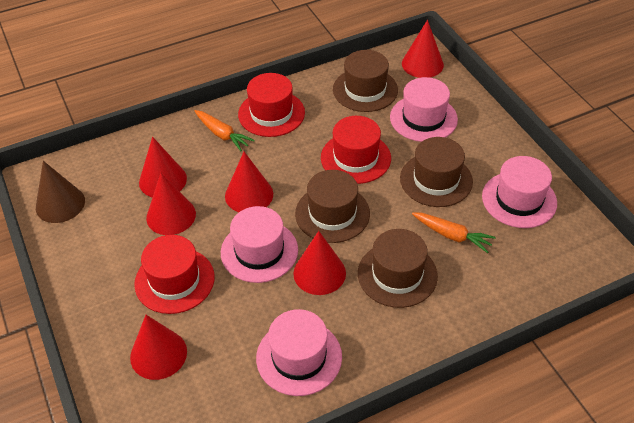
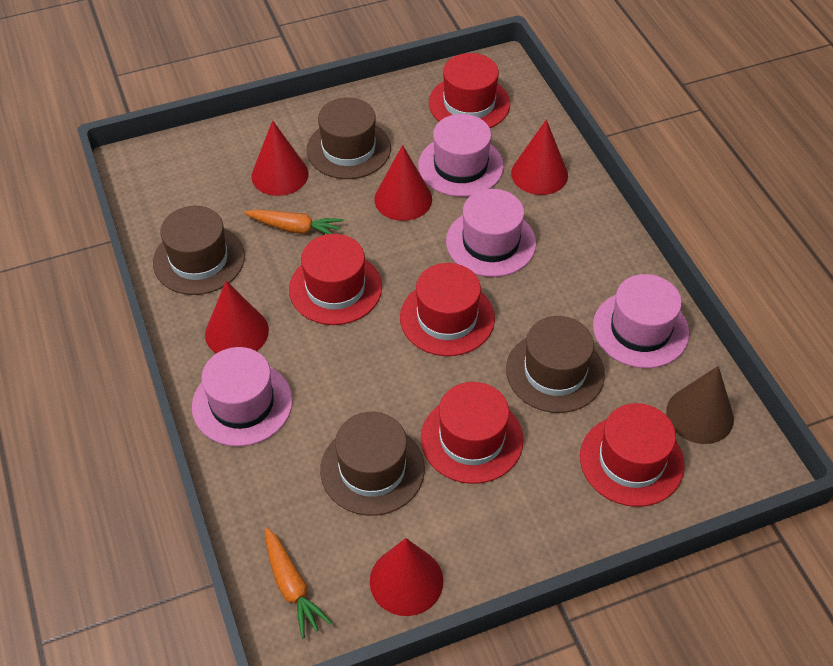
red cone: 6 -> 5
red hat: 3 -> 5

